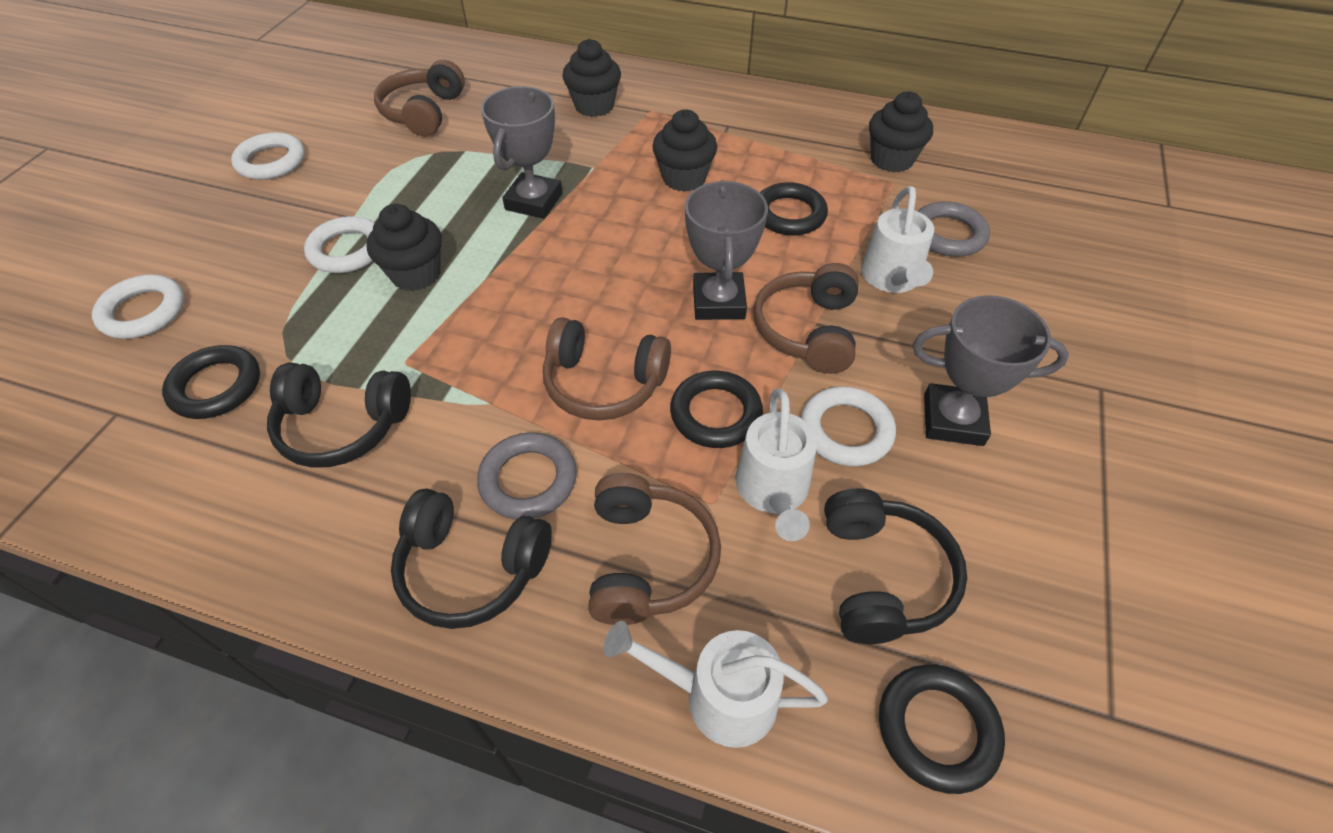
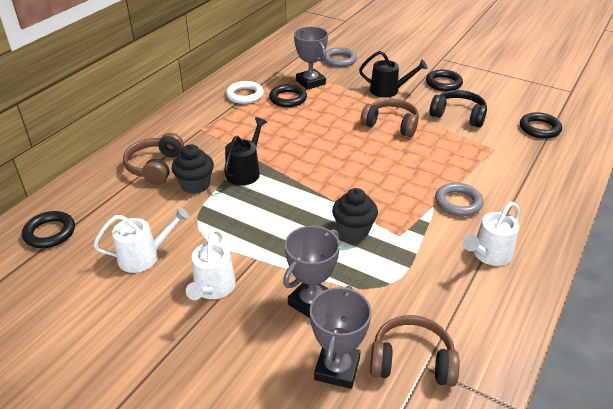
black cupcake: 4 -> 2
black headphones: 3 -> 1
black watering can: 0 -> 2
brown headphones: 4 -> 3
white ring: 4 -> 1

